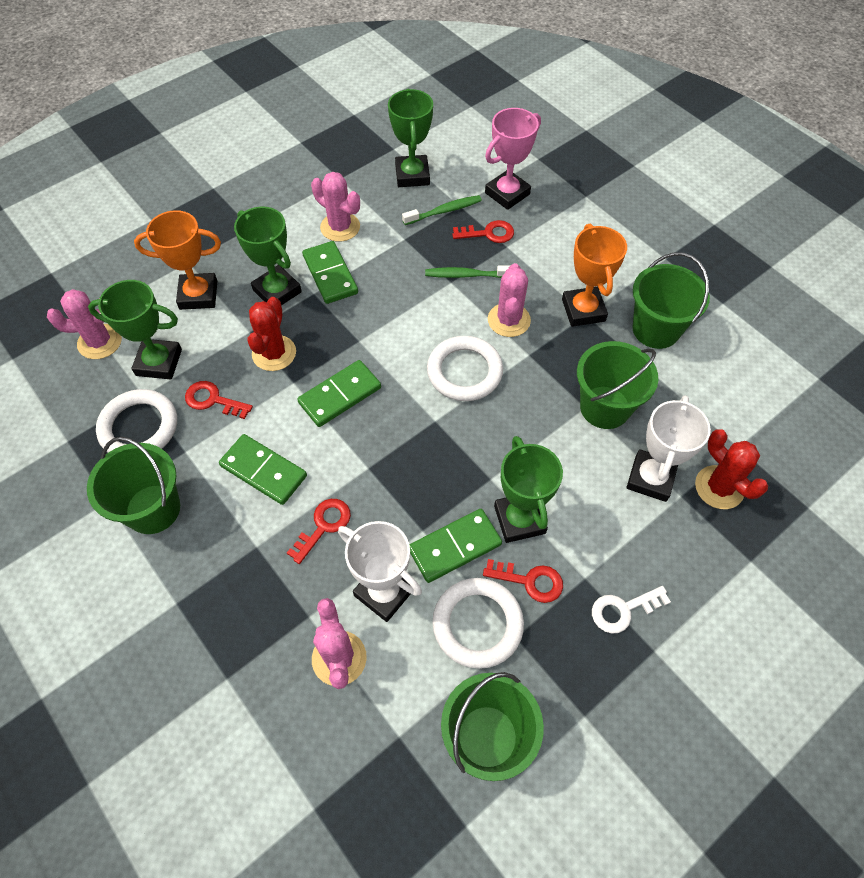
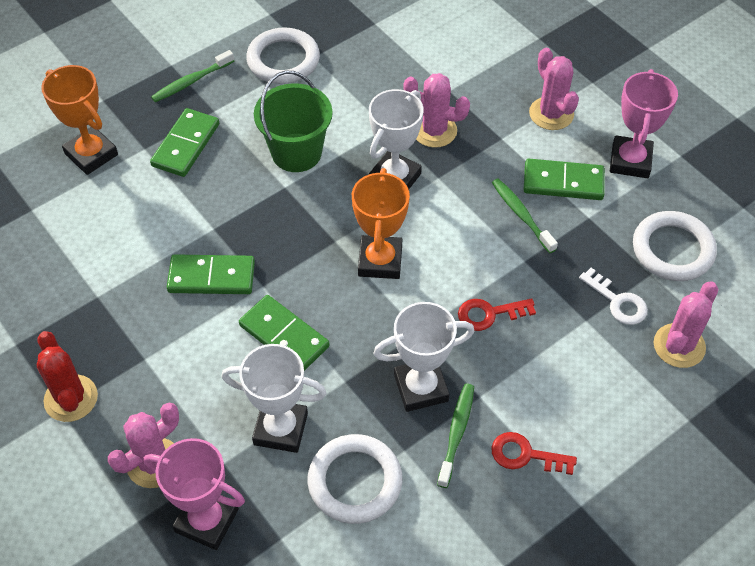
green bucket: 4 -> 1
green toothbrush: 2 -> 3
green trophy: 4 -> 0
pink trophy: 1 -> 2
red cactus: 2 -> 1
red key: 4 -> 2
white trophy: 2 -> 3

